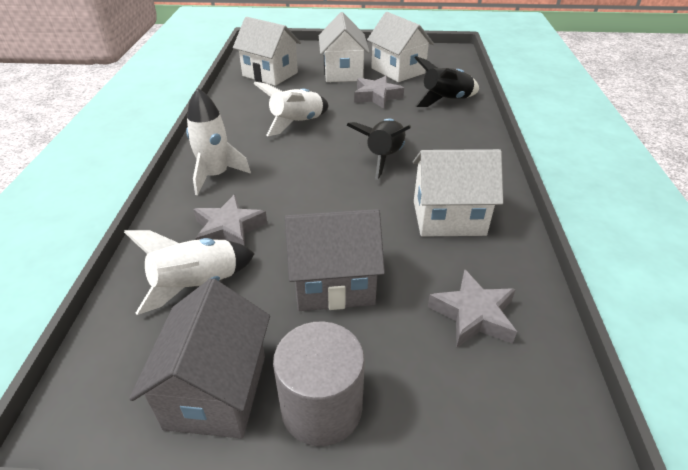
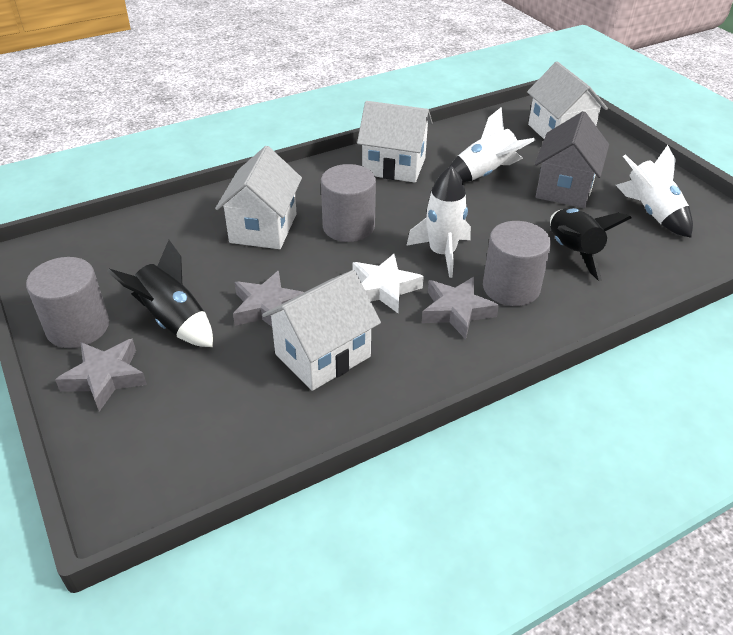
grey cylinder: 1 -> 3
grey house: 2 -> 1
white star: 0 -> 1

